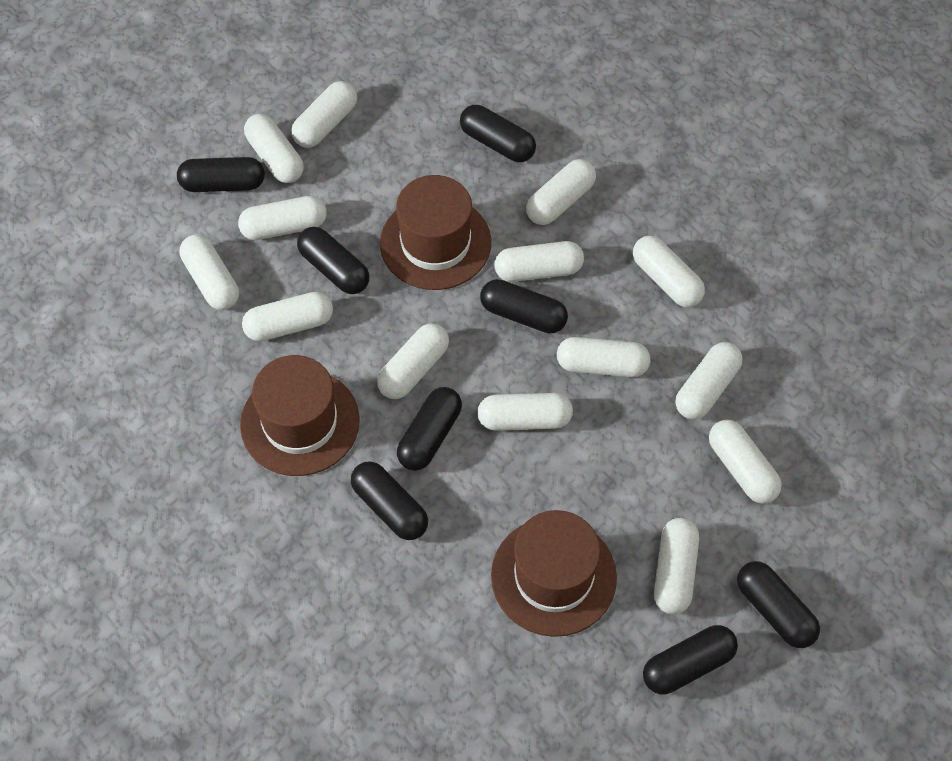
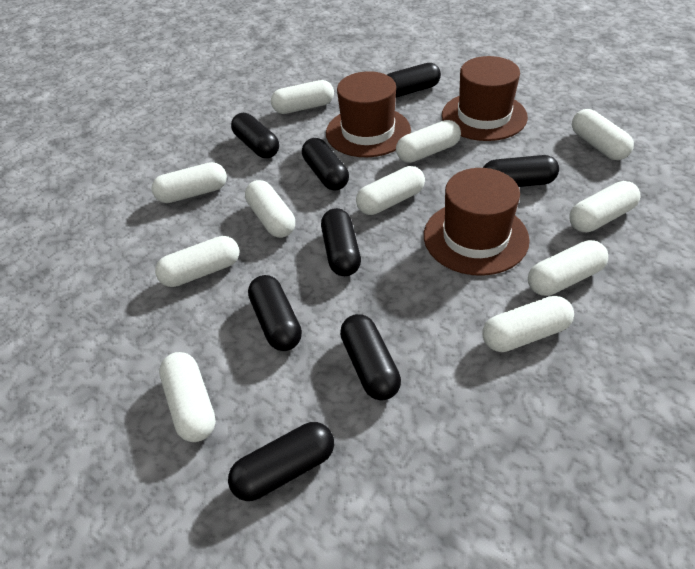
white capsule: 14 -> 11

